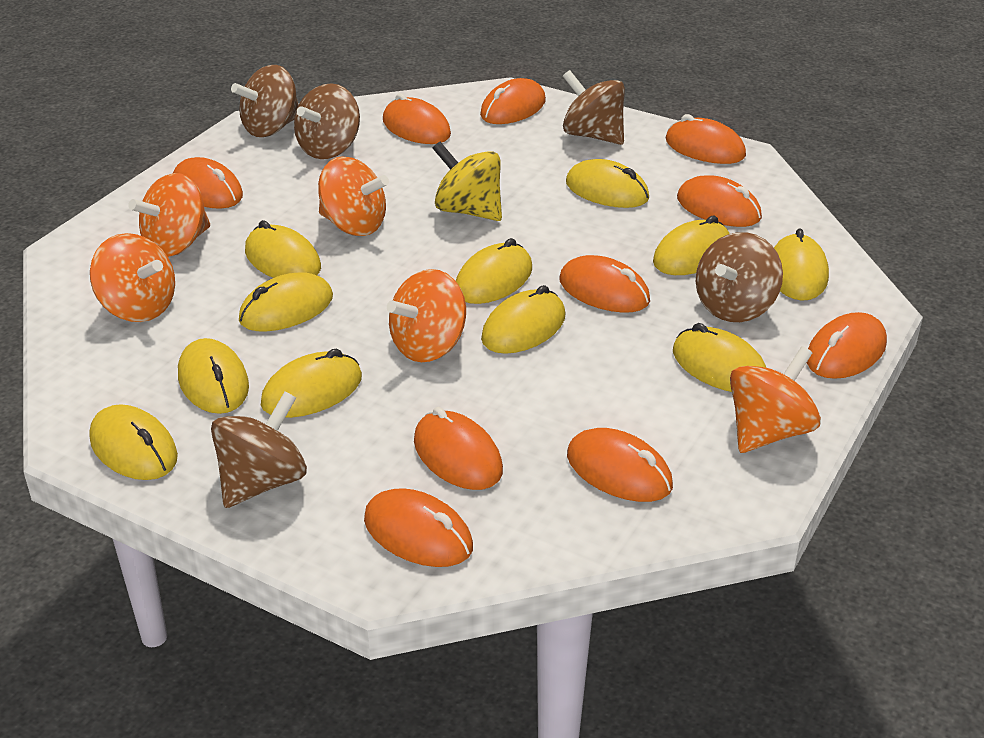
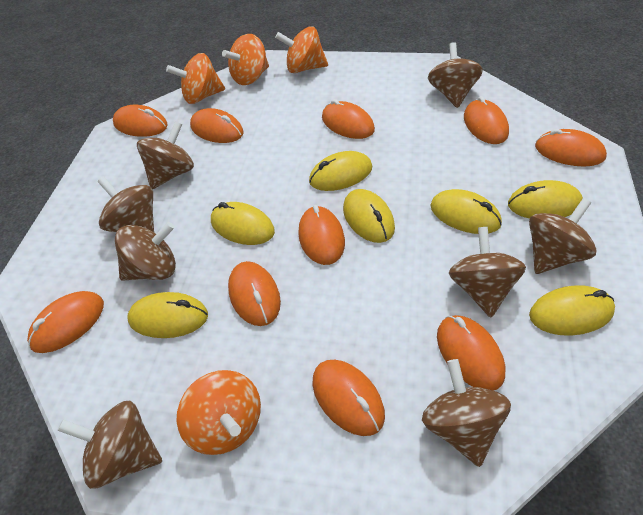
brown spinning top: 5 -> 8
orange spinning top: 5 -> 4
yellow mouse: 11 -> 7
yellow spinning top: 1 -> 0

